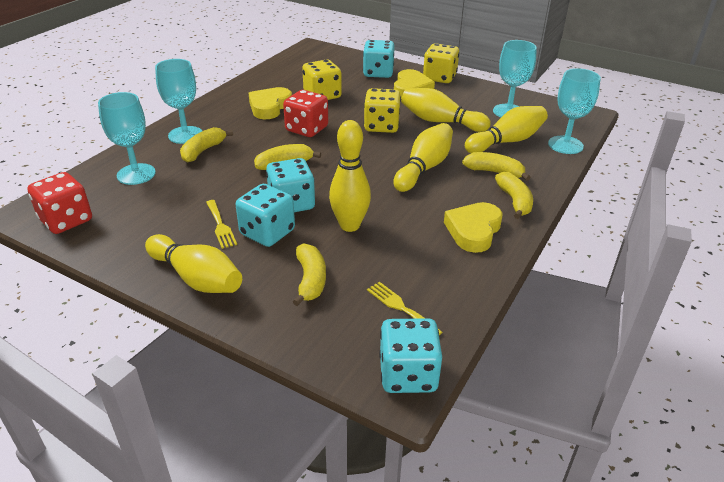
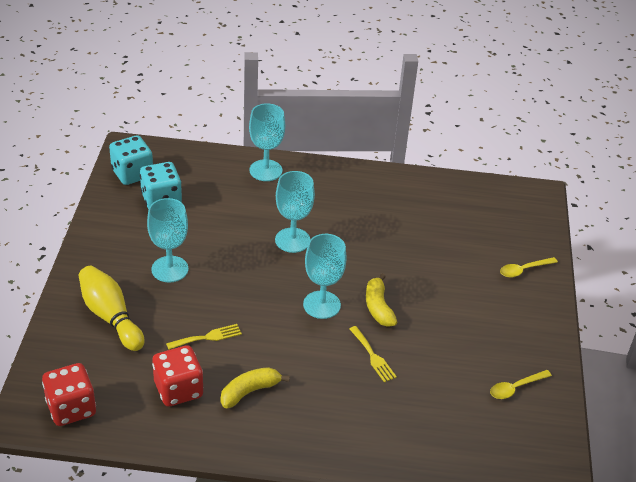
turquoise dice: 4 -> 2
yellow banana: 5 -> 2
yellow bowling pin: 5 -> 1
yellow dice: 3 -> 0
yellow heart: 3 -> 0
yellow spoon: 0 -> 2

